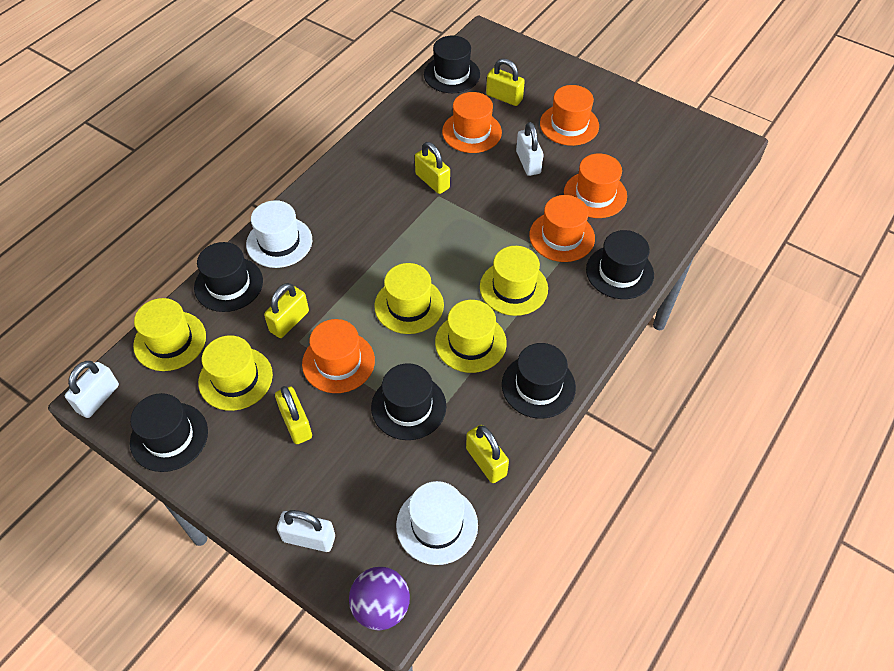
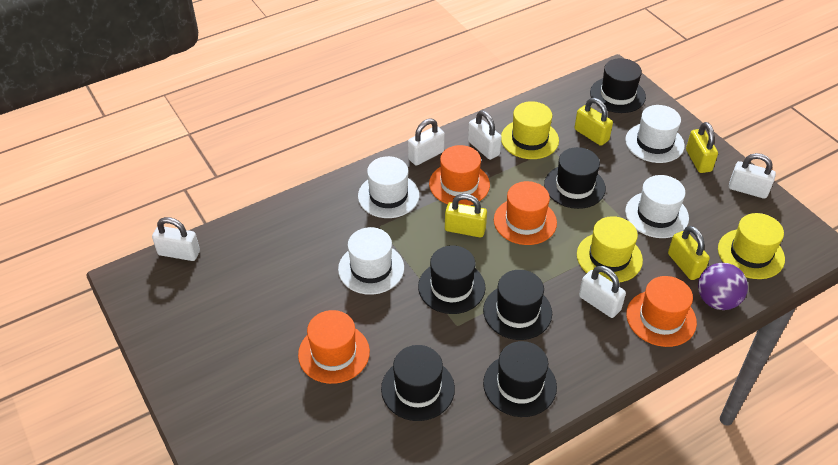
orange hat: 5 -> 4
white hat: 2 -> 4
white padlock: 3 -> 5
yellow hat: 5 -> 3
yellow padlock: 5 -> 4

